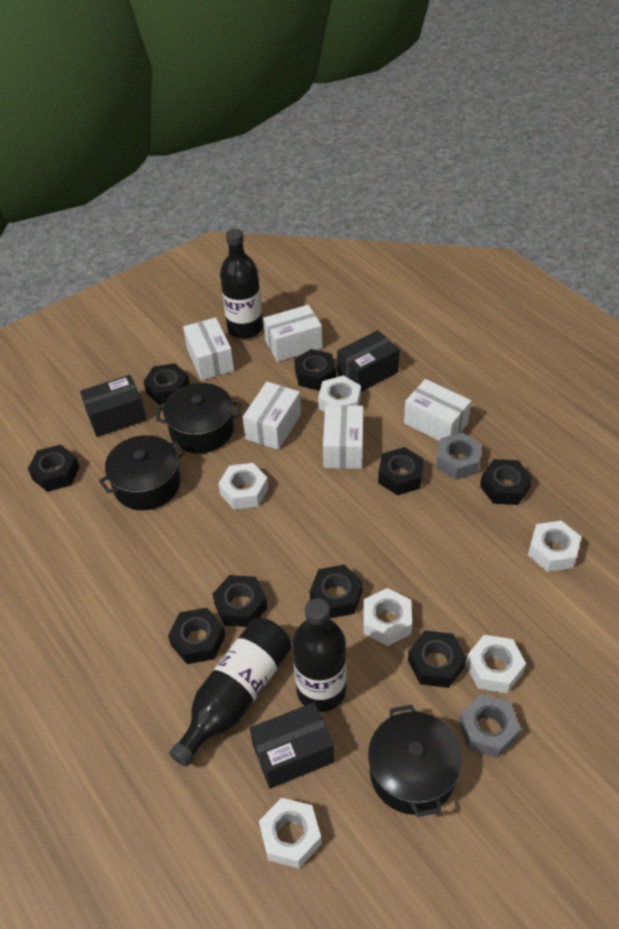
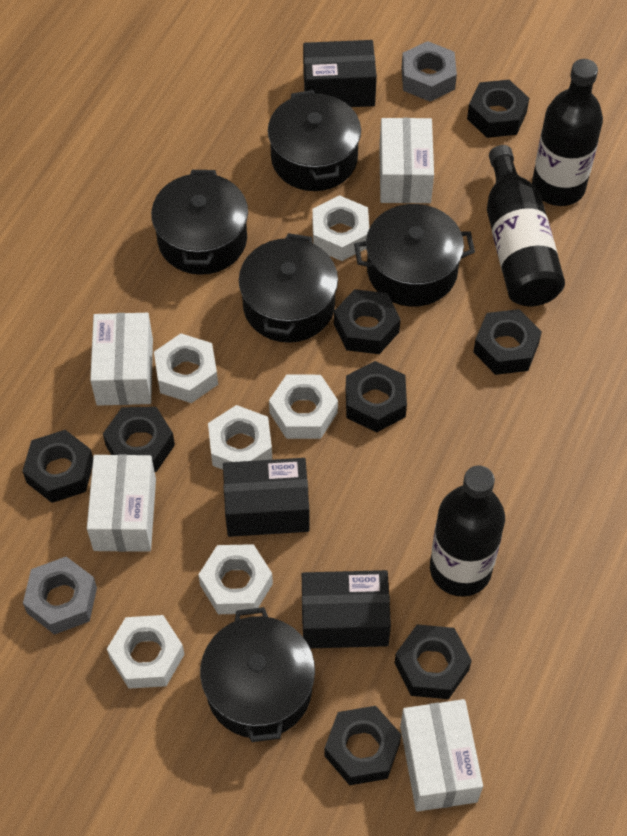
black nut: 9 -> 8
black pot: 3 -> 5
white box: 5 -> 4

